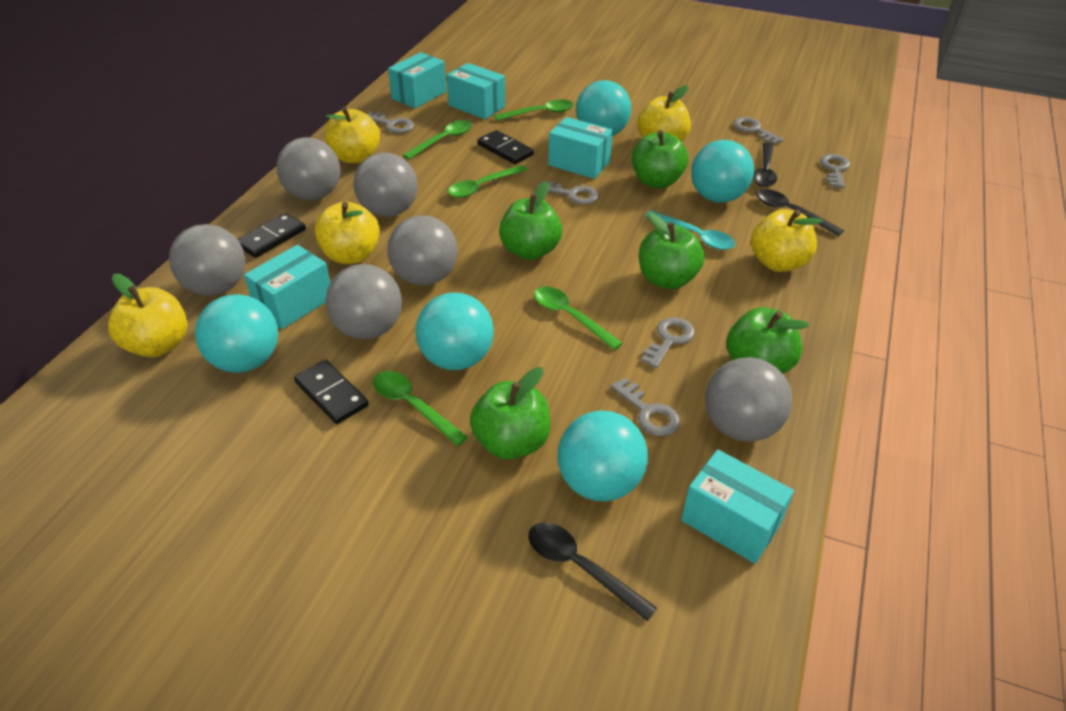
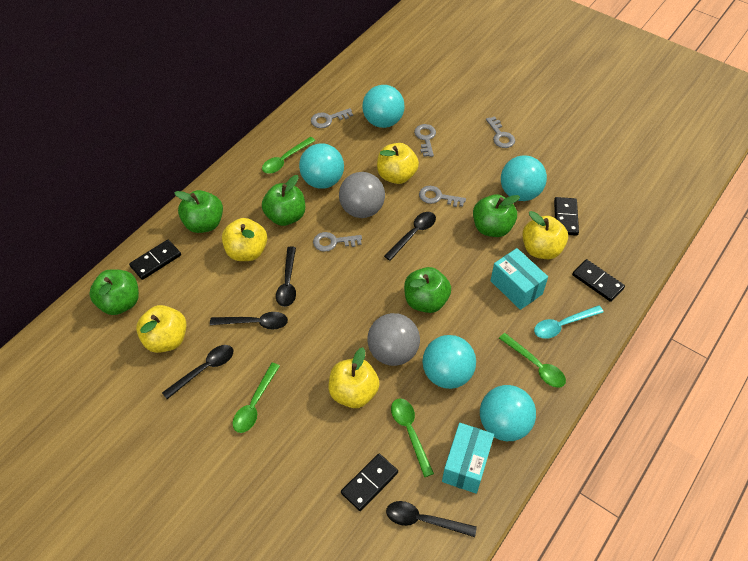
black domino: 3 -> 4
black spoon: 3 -> 5
green spoon: 5 -> 4
grey ball: 6 -> 2
grey key: 6 -> 5
turquoise box: 5 -> 2

